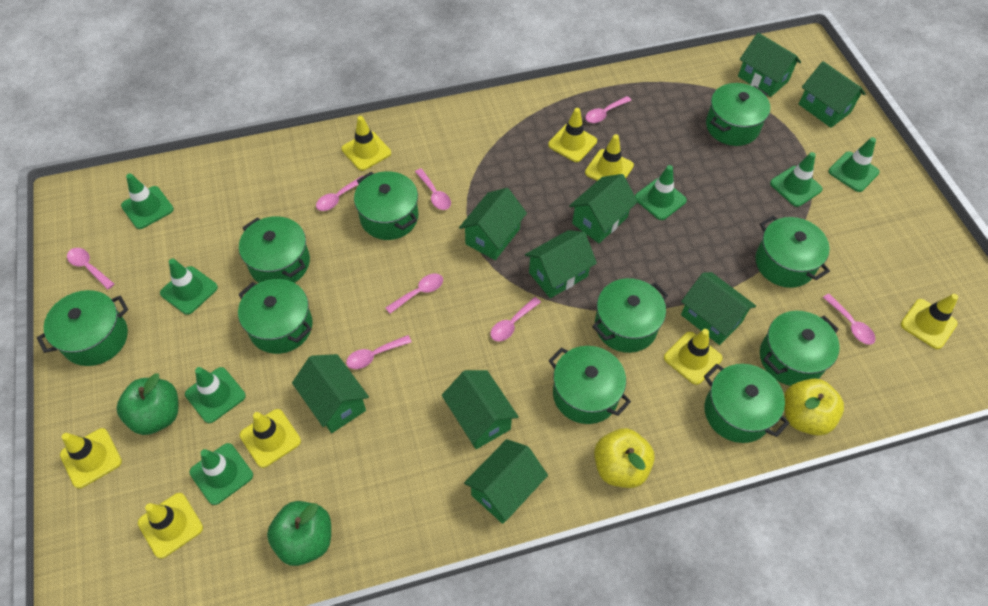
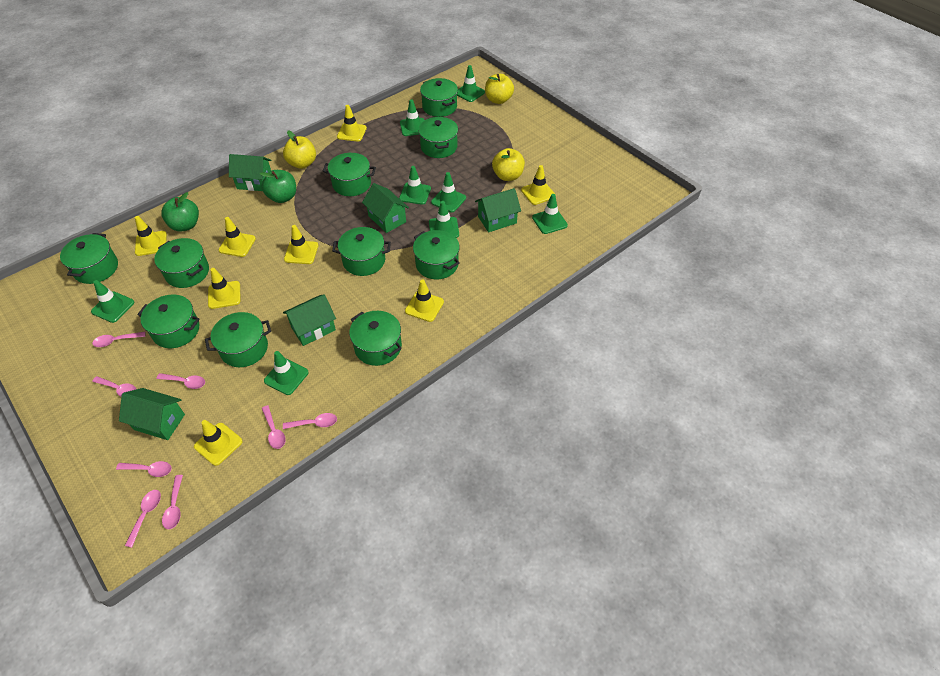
green house: 9 -> 5
green traffic cone: 7 -> 8
yellow apple: 2 -> 3

